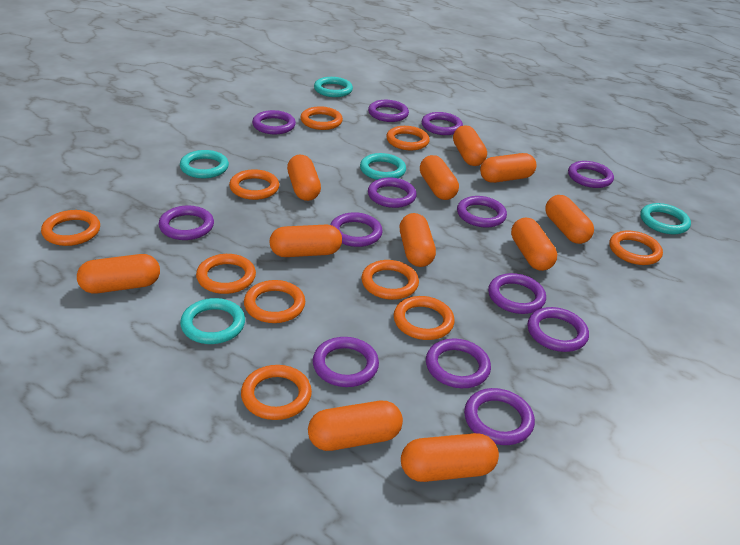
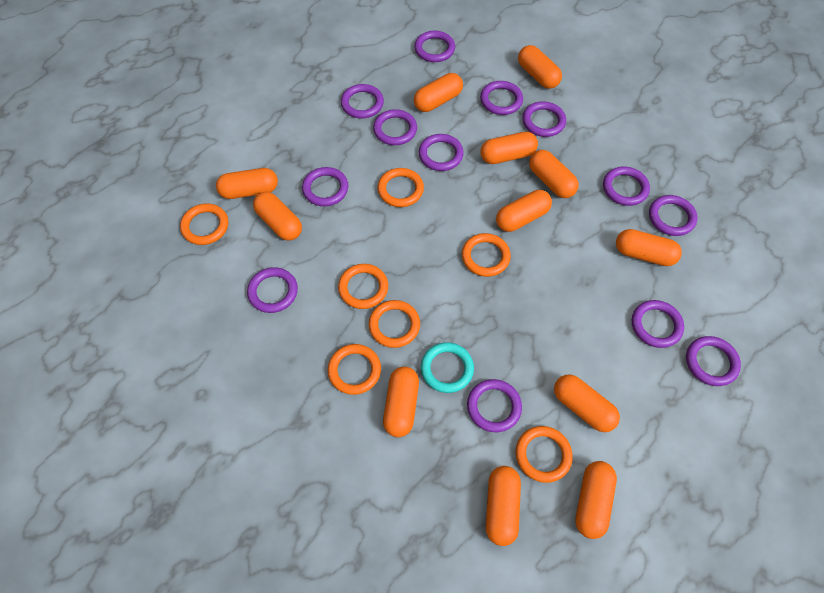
orange capsule: 11 -> 12
orange ring: 10 -> 7
turquoise ring: 5 -> 1

